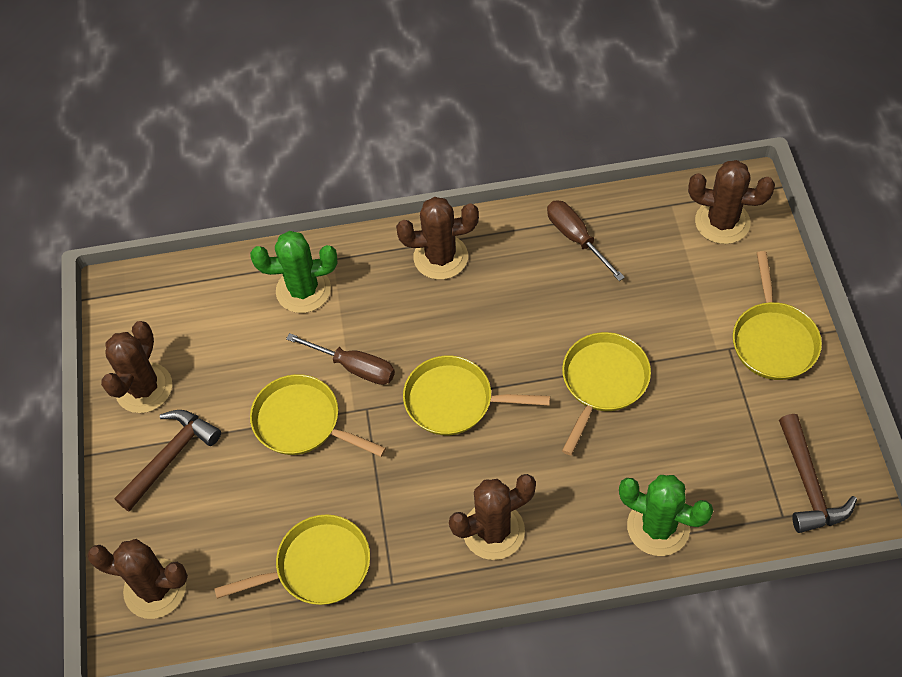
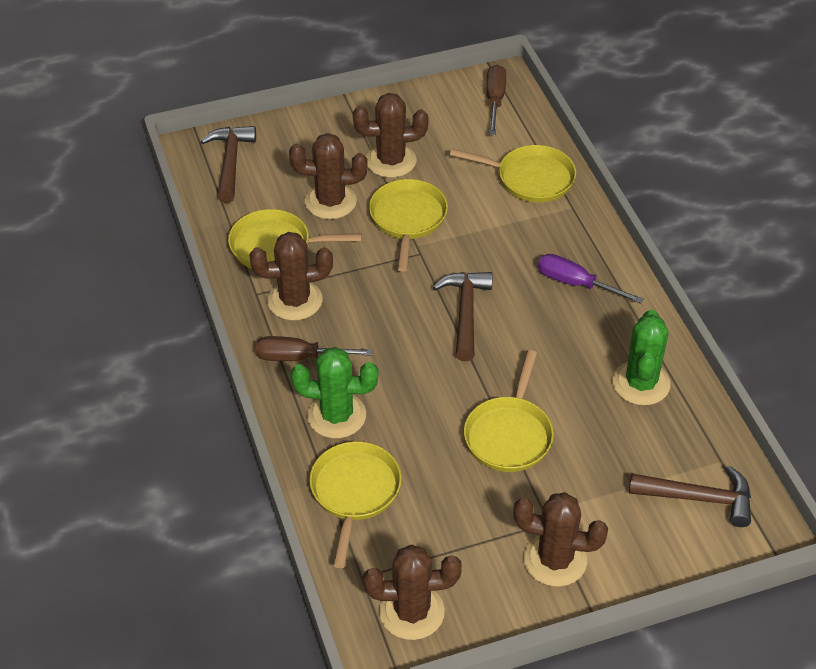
brown hammer: 2 -> 3
purple screwdriver: 0 -> 1

